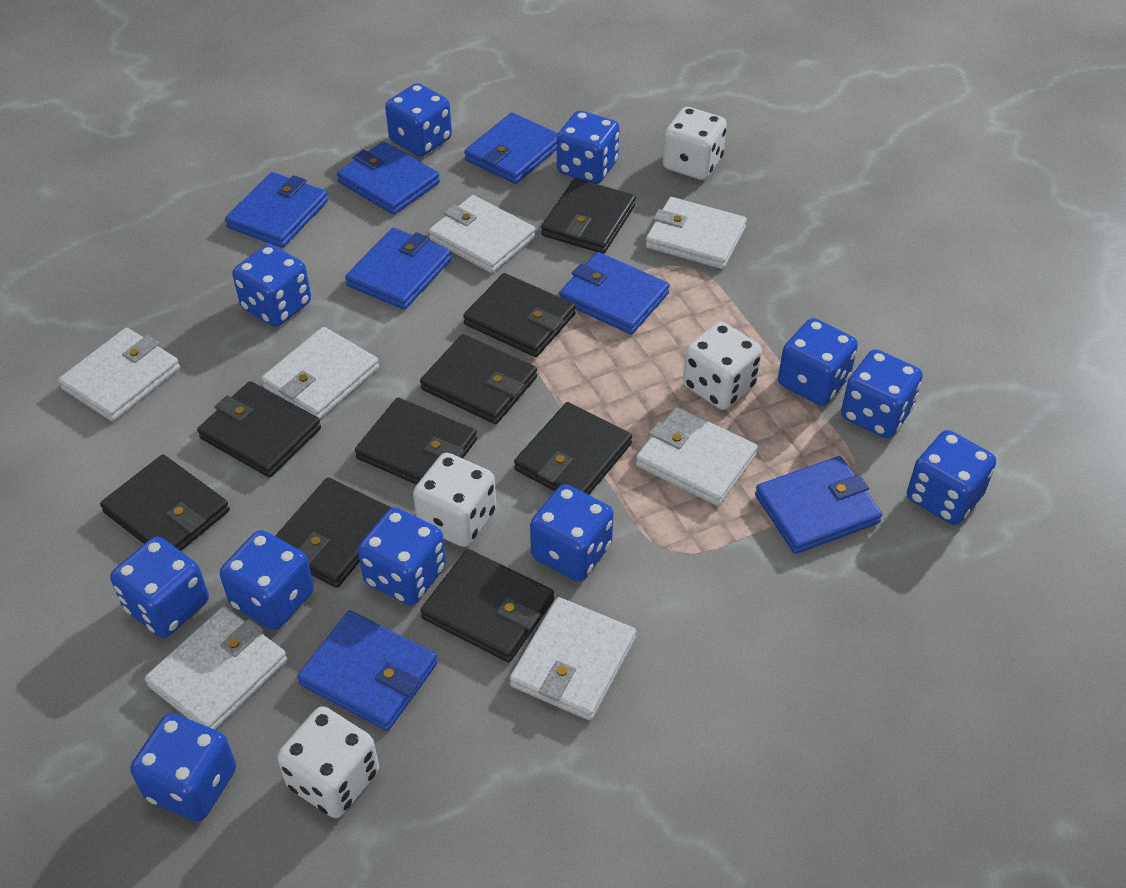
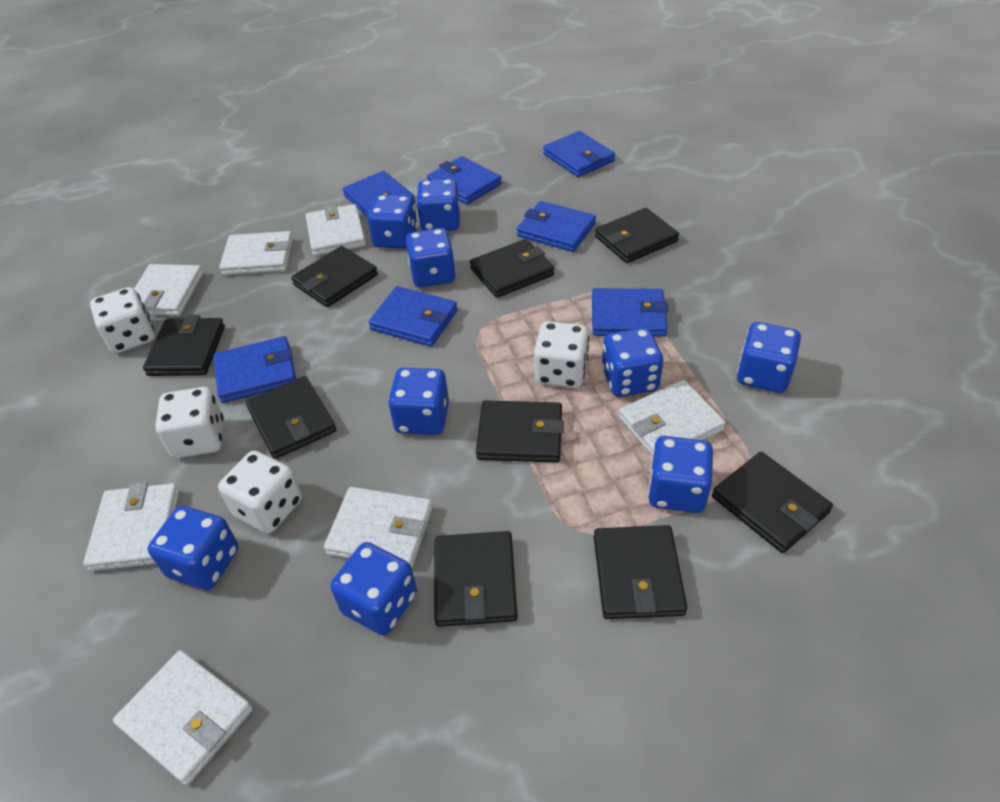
blue dice: 11 -> 9

